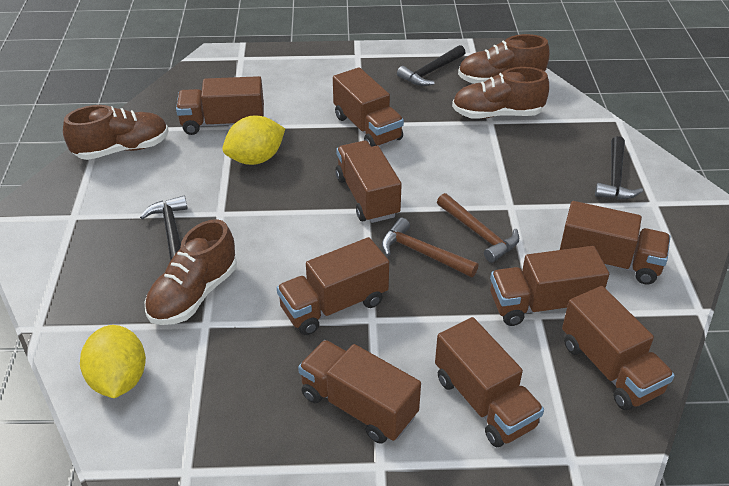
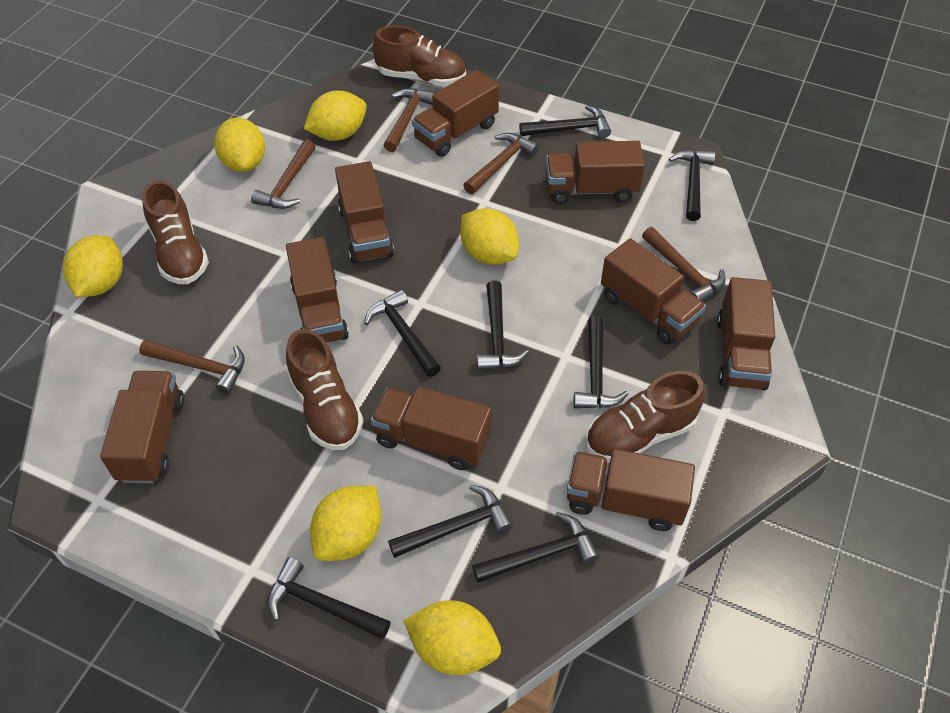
black hammer: 3 -> 8
brown hammer: 2 -> 5
yellow lemon: 2 -> 6

